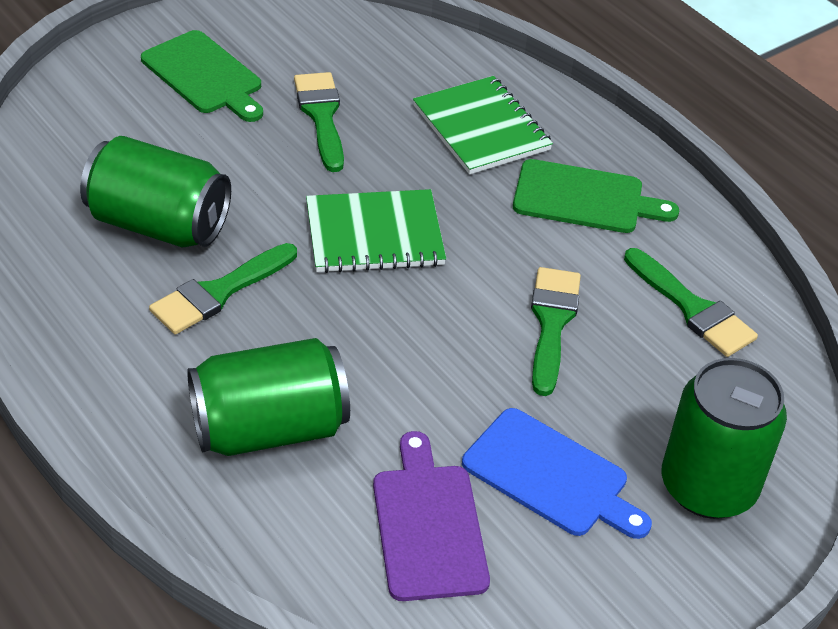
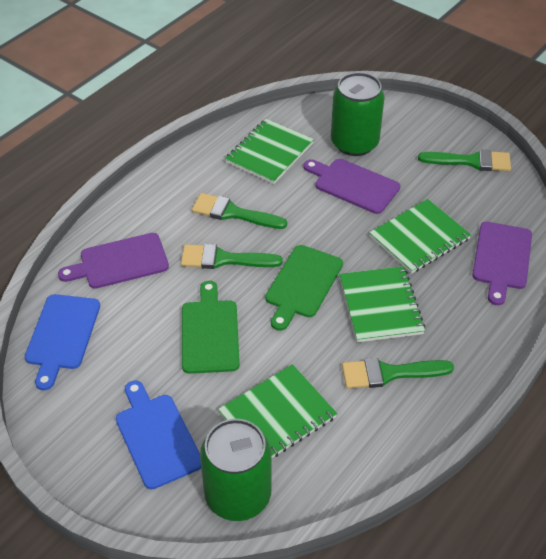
blue cutting board: 1 -> 2
green can: 3 -> 2
green notebook: 2 -> 4
purple cutting board: 1 -> 3

